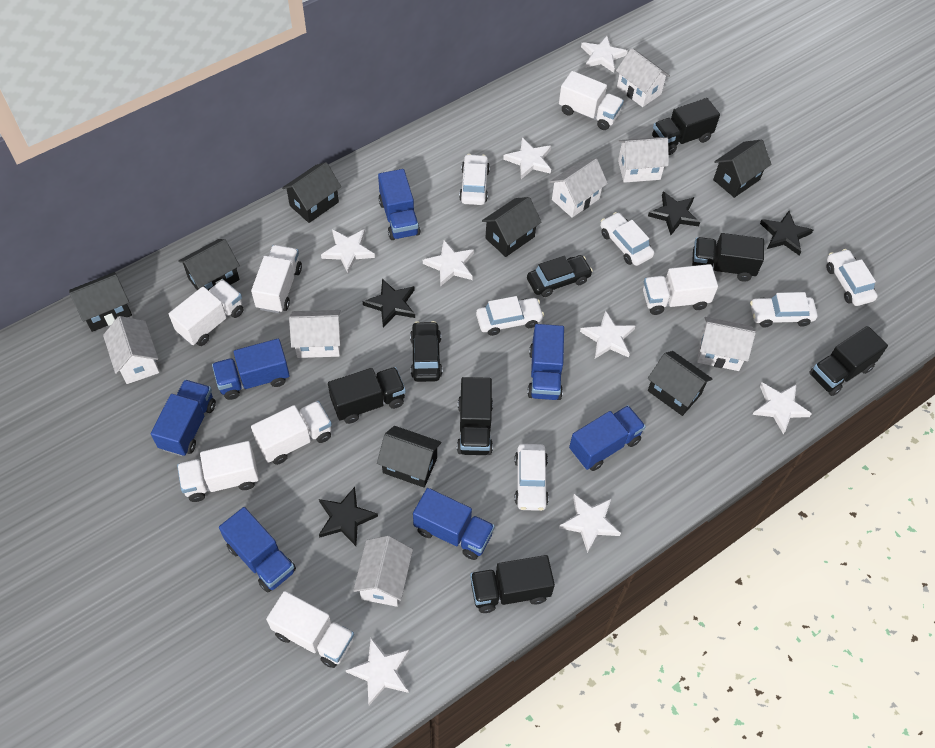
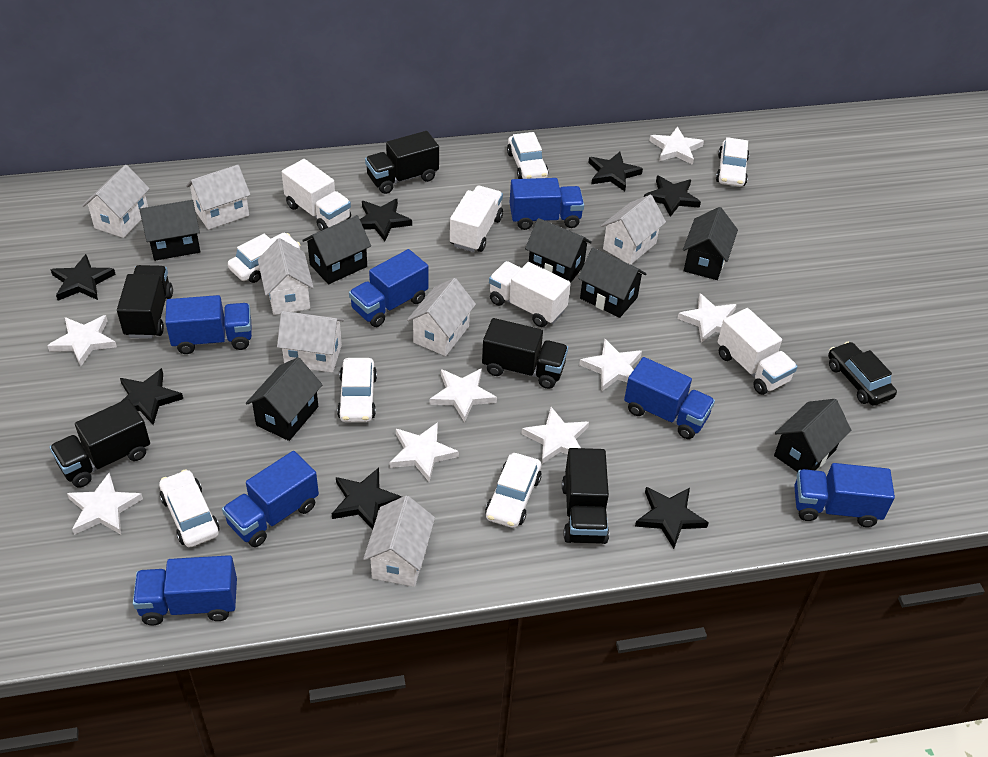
black car: 2 -> 1
black star: 4 -> 7
black truck: 6 -> 5
white truck: 7 -> 4

